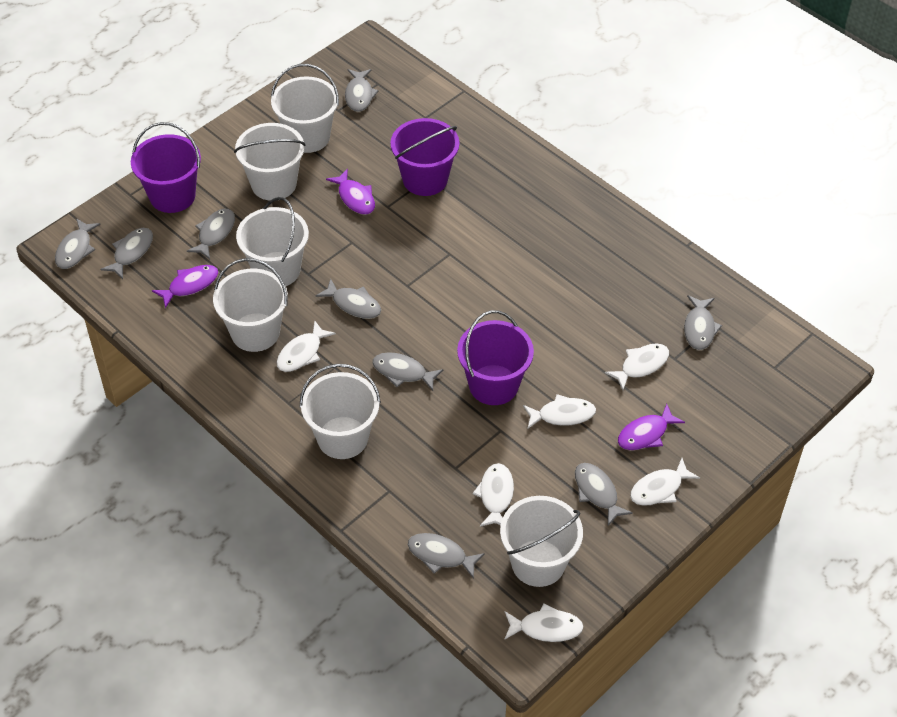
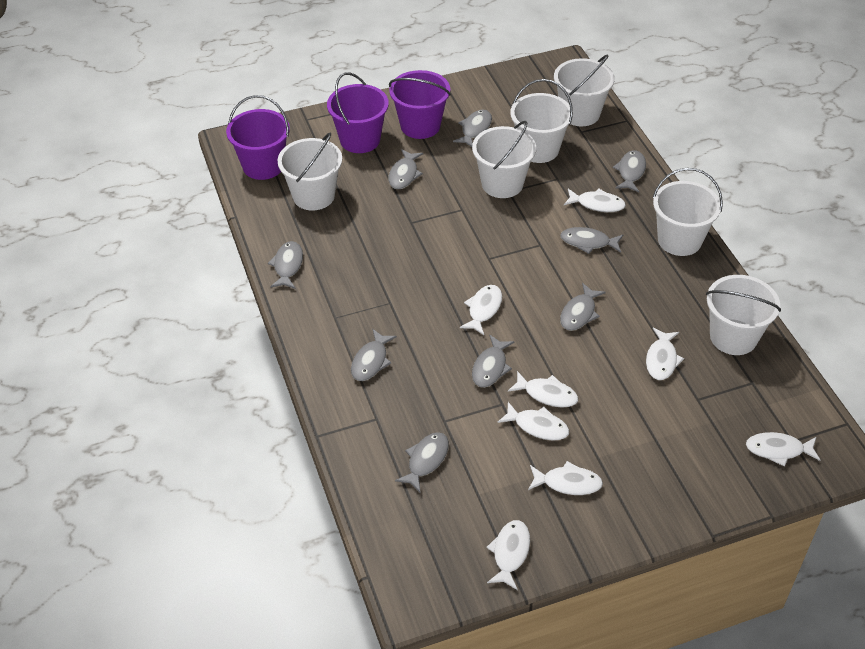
purple fish: 3 -> 0
white fish: 6 -> 8

